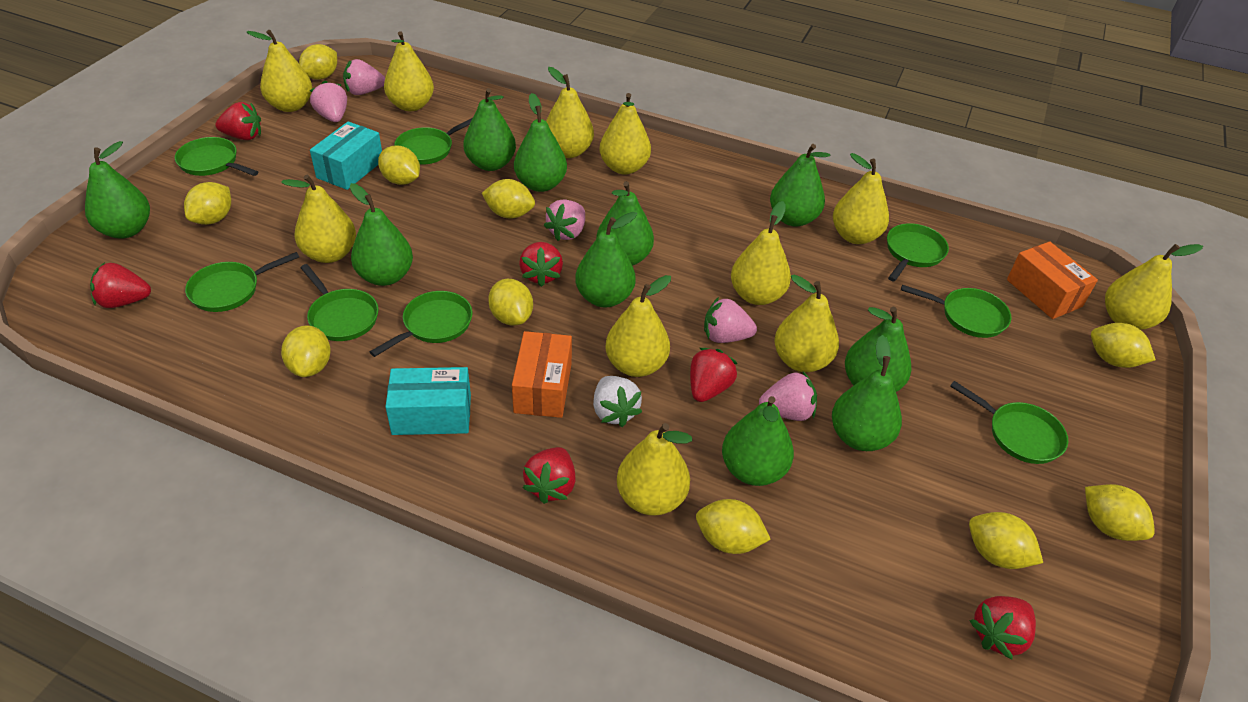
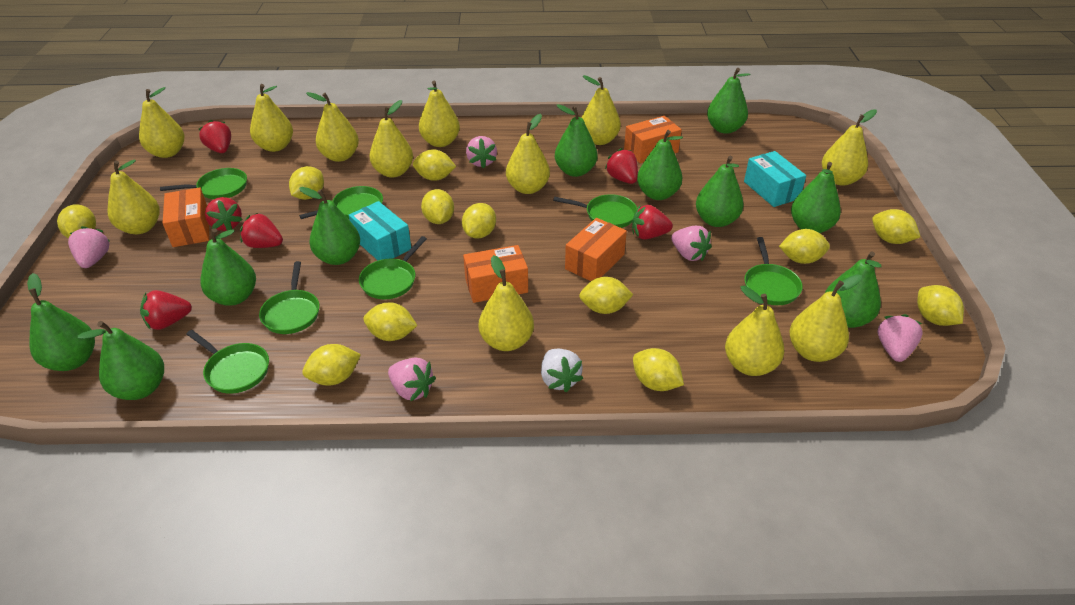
green pan: 8 -> 7
orange box: 2 -> 4
yellow lemon: 10 -> 12
yellow pear: 11 -> 12

